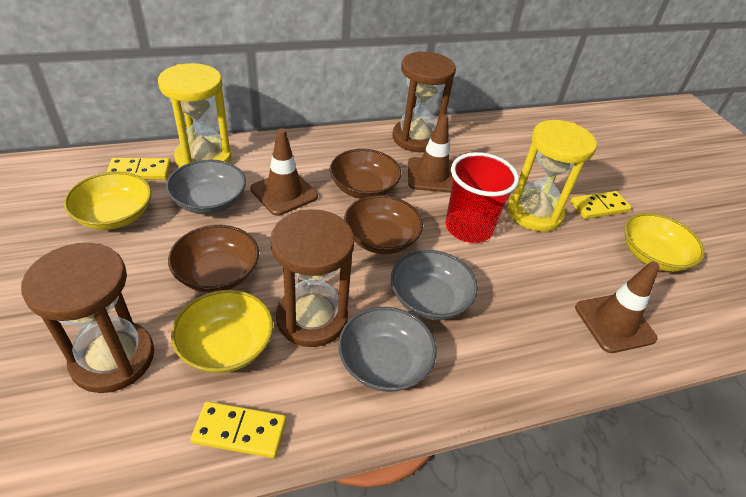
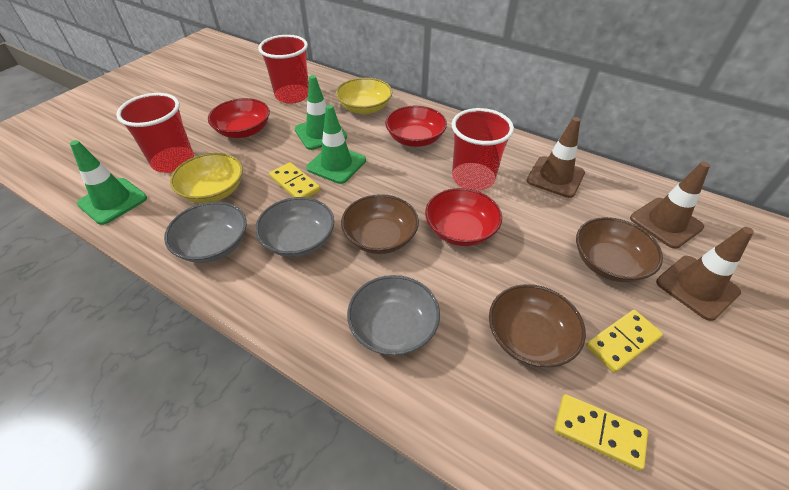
brown hourglass: 3 -> 0
green traffic cone: 0 -> 3
red bowl: 0 -> 3
red cup: 1 -> 3
yellow bowl: 3 -> 2
yellow hourglass: 2 -> 0

